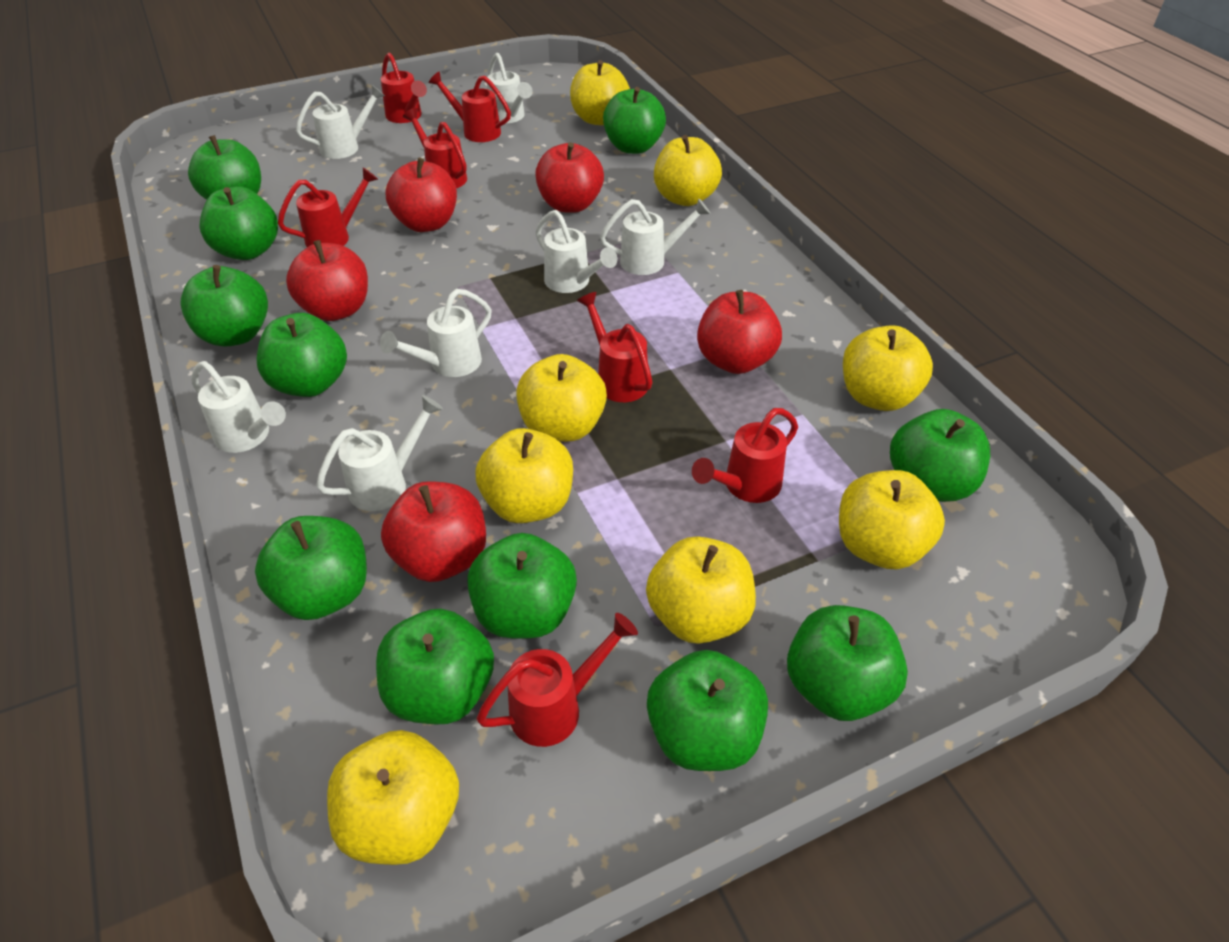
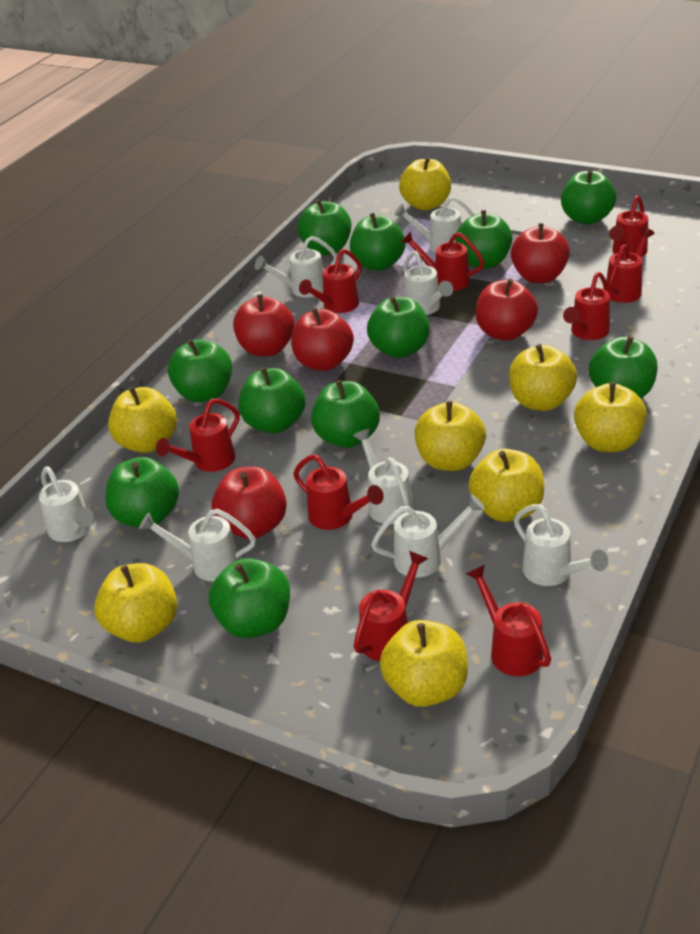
red watering can: 7 -> 9
white watering can: 7 -> 8

